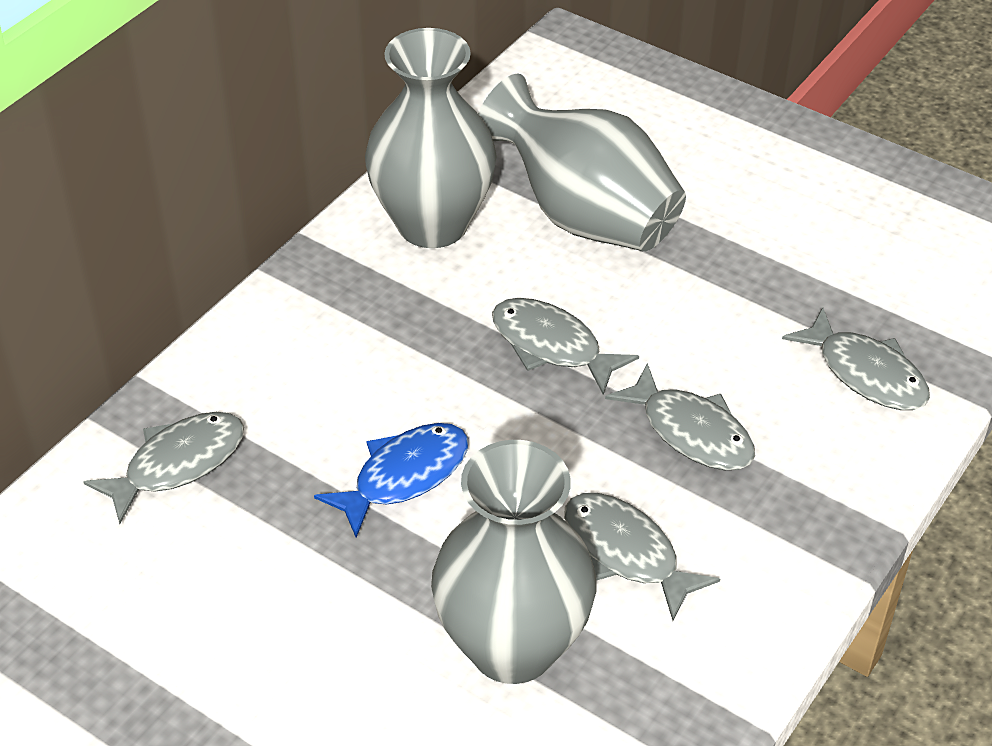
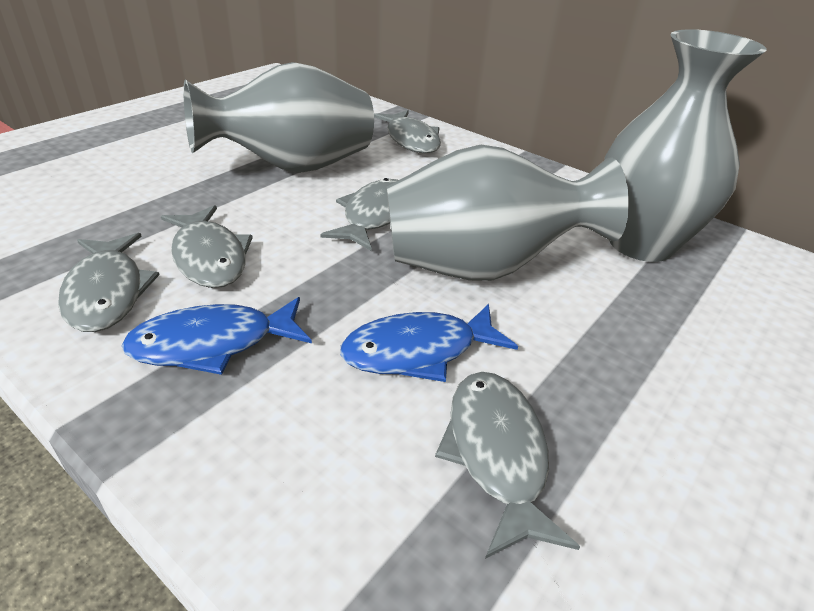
blue fish: 1 -> 2

